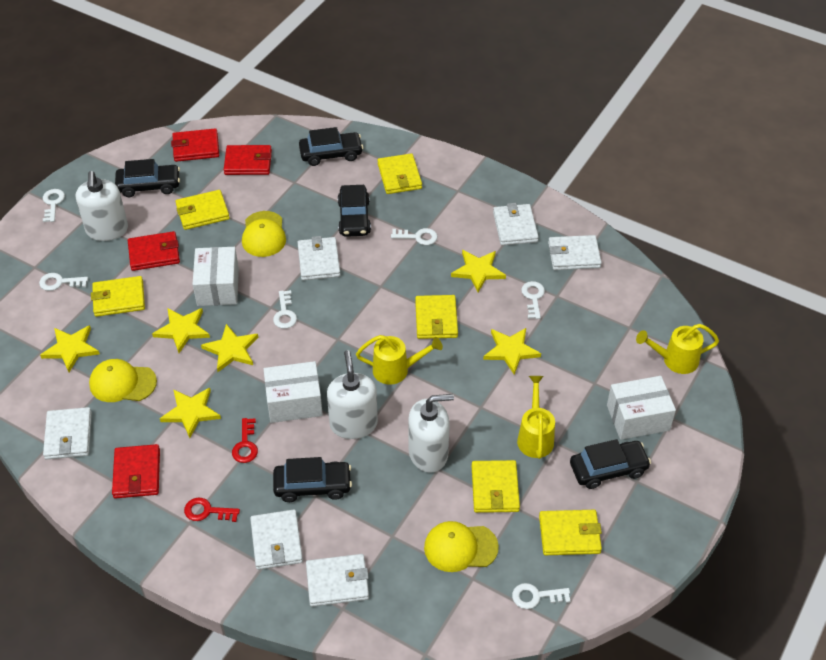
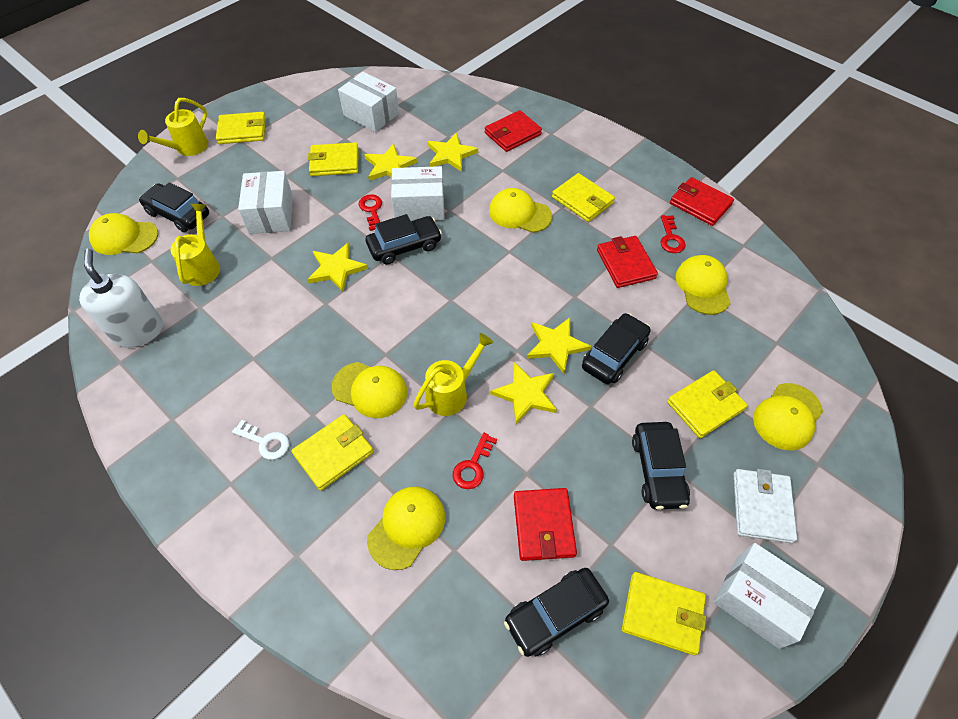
red key: 2 -> 3
white box: 3 -> 4
white key: 6 -> 1
white soap dispenser: 3 -> 1
white wallet: 6 -> 1
yellow cap: 3 -> 6
yellow star: 6 -> 5

